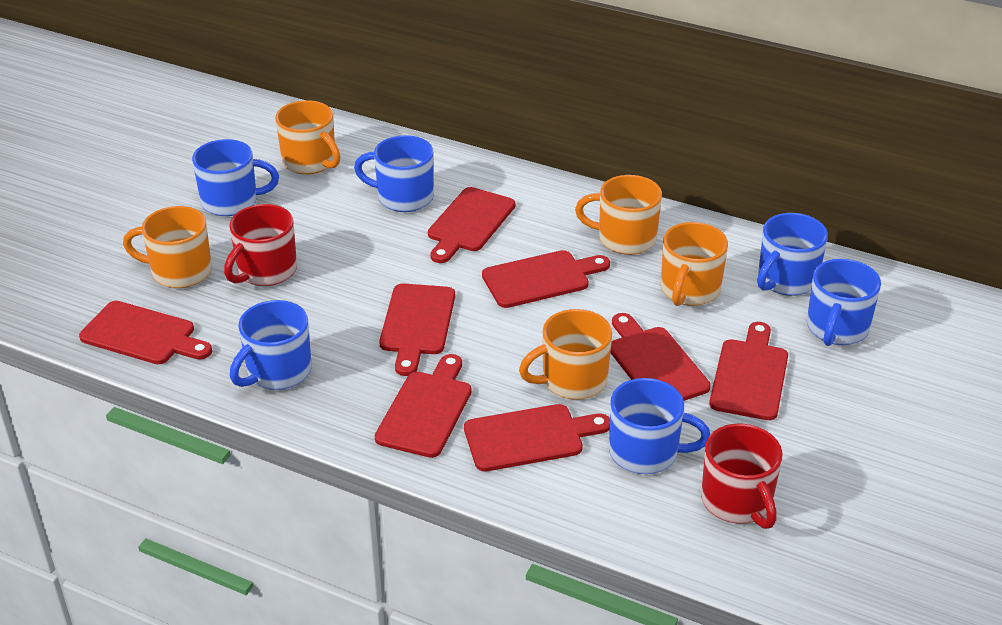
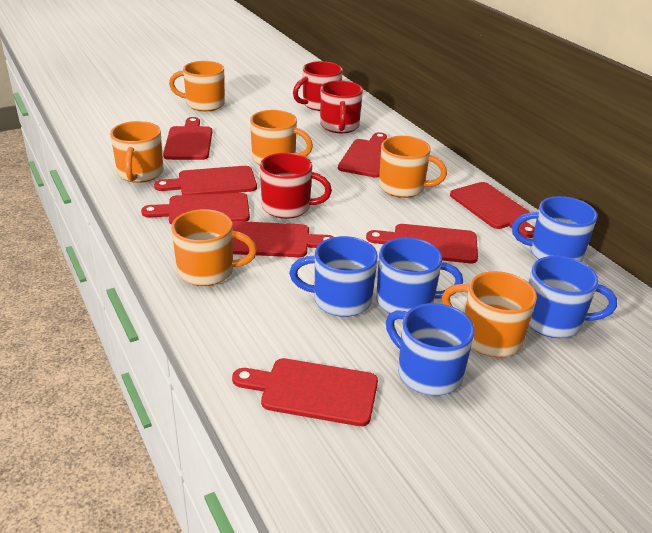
blue mug: 6 -> 5
orange mug: 5 -> 6
red mug: 2 -> 3

